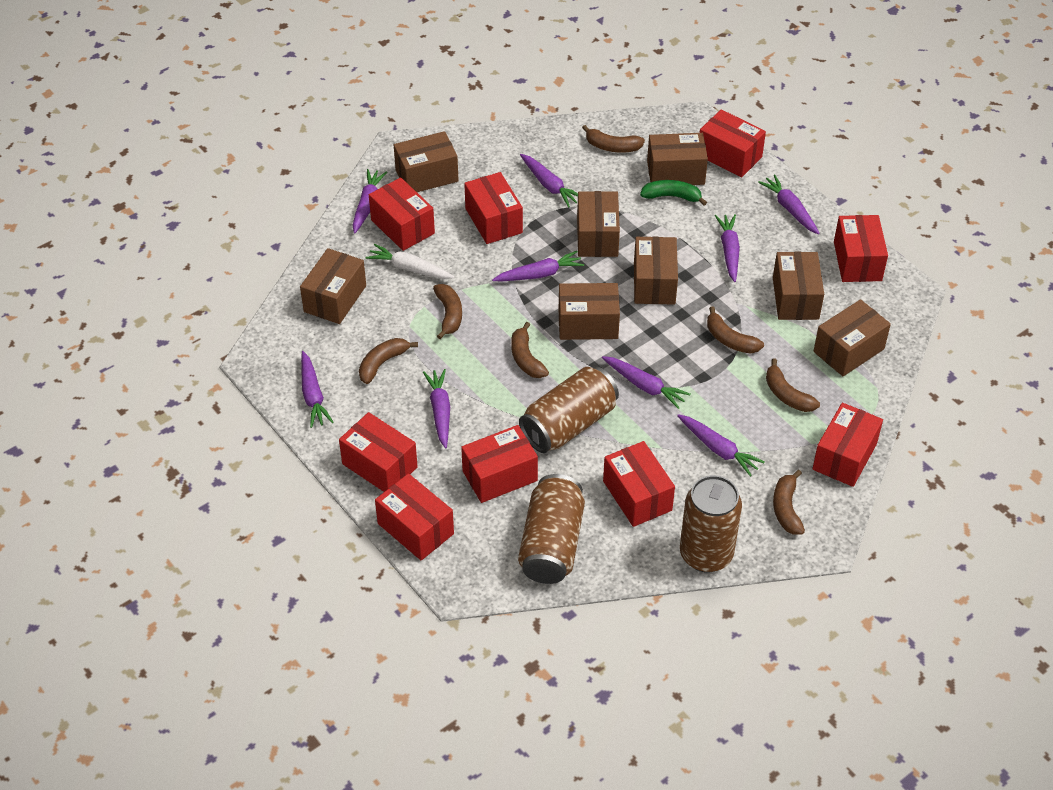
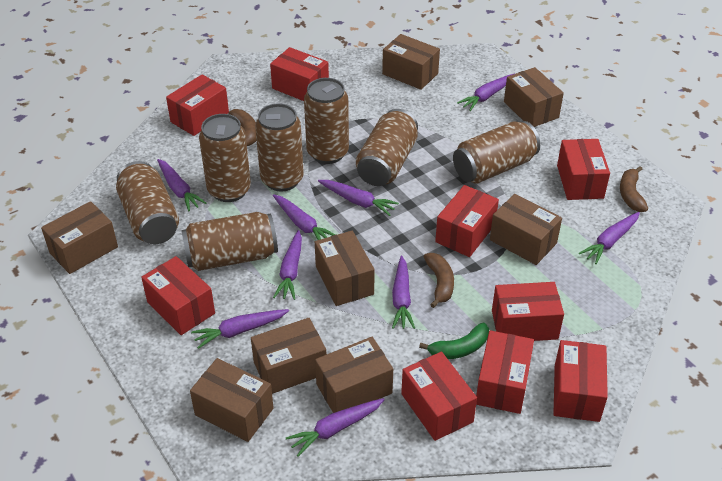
brown banana: 7 -> 3
brown can: 3 -> 7
white carrot: 1 -> 0

